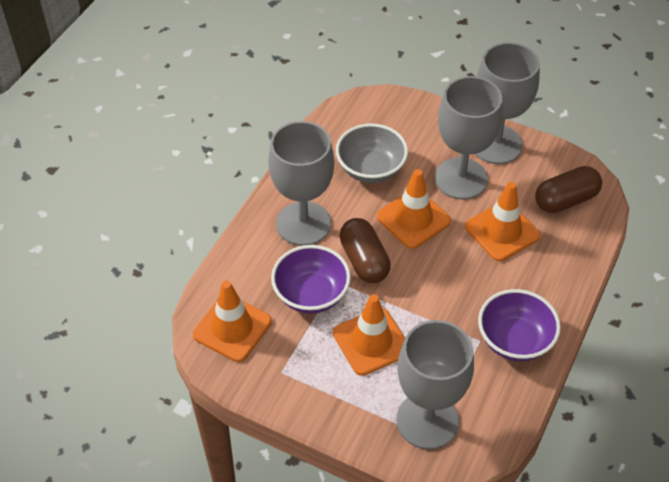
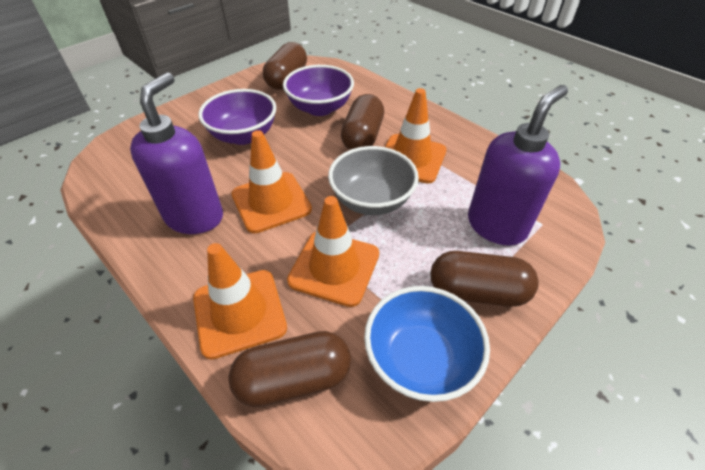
blue bowl: 0 -> 1
brown capsule: 2 -> 4
grey goblet: 4 -> 0
purple soap dispenser: 0 -> 2

